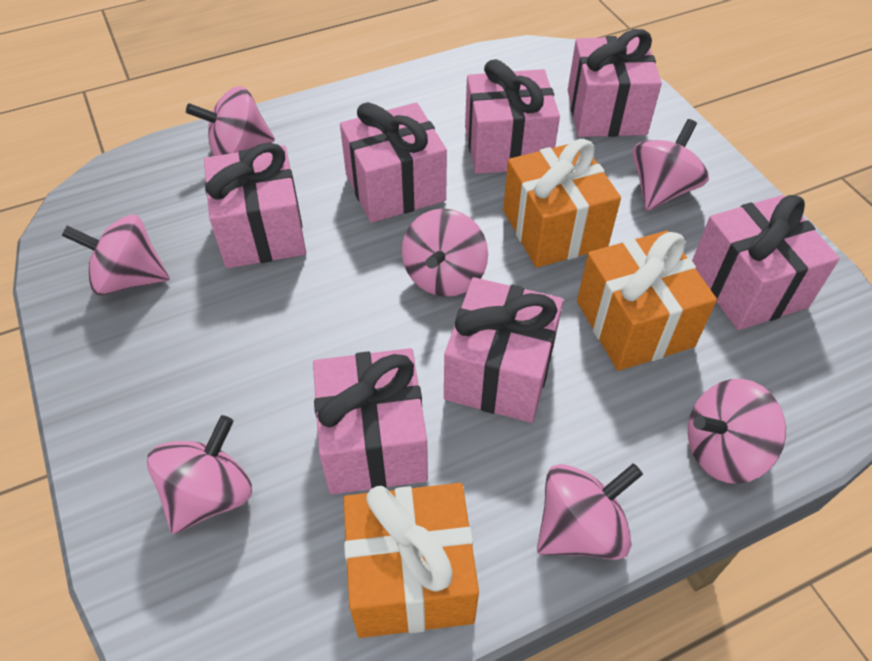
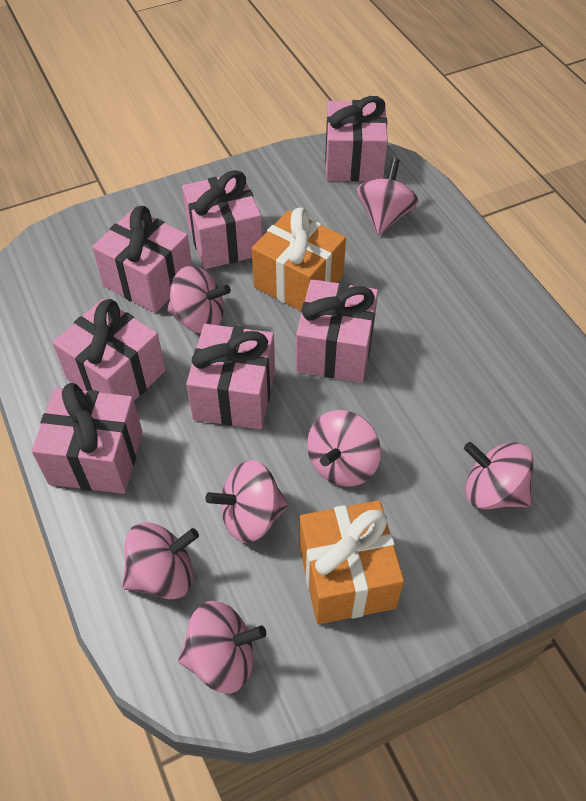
orange gift: 3 -> 2

